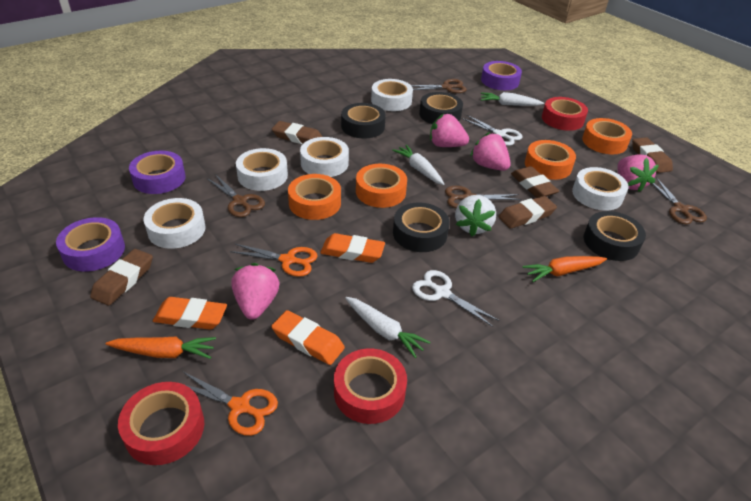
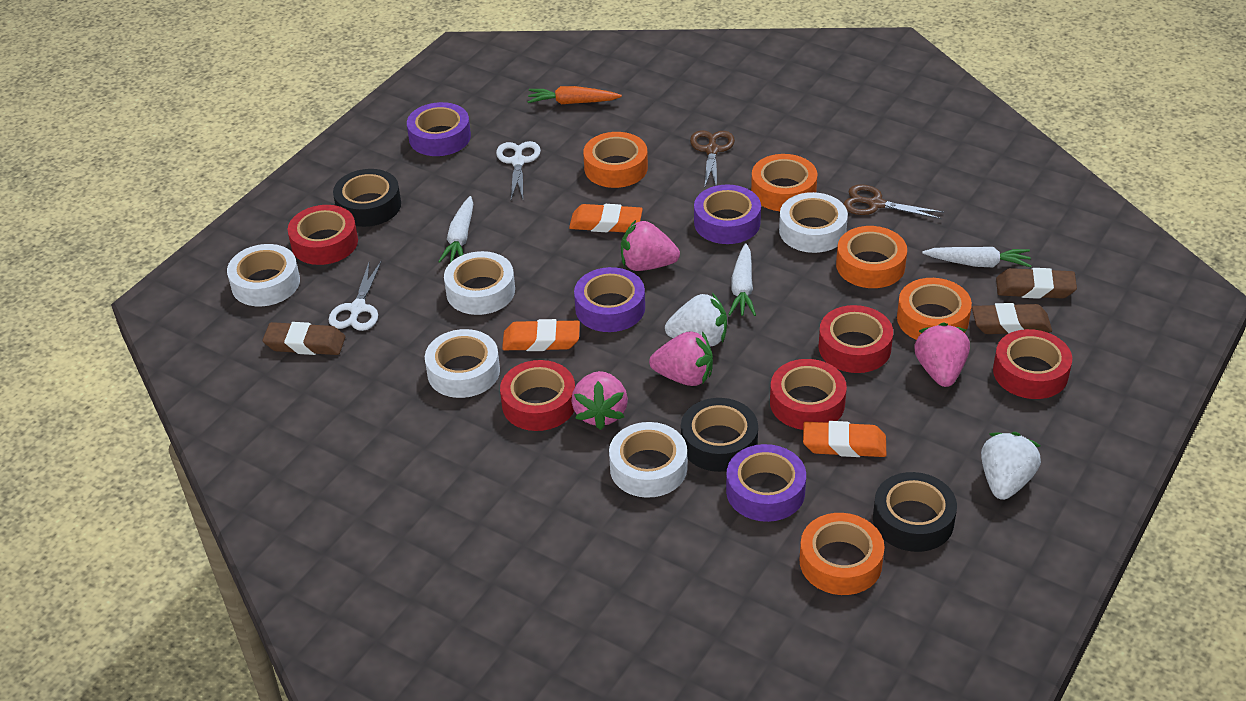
black tape: 4 -> 3
brown eraser: 5 -> 3
brown scissors: 4 -> 2
orange carrot: 2 -> 1
orange scissors: 2 -> 0
orange tape: 4 -> 5
purple tape: 3 -> 4
red tape: 3 -> 5
white strawberry: 1 -> 2

